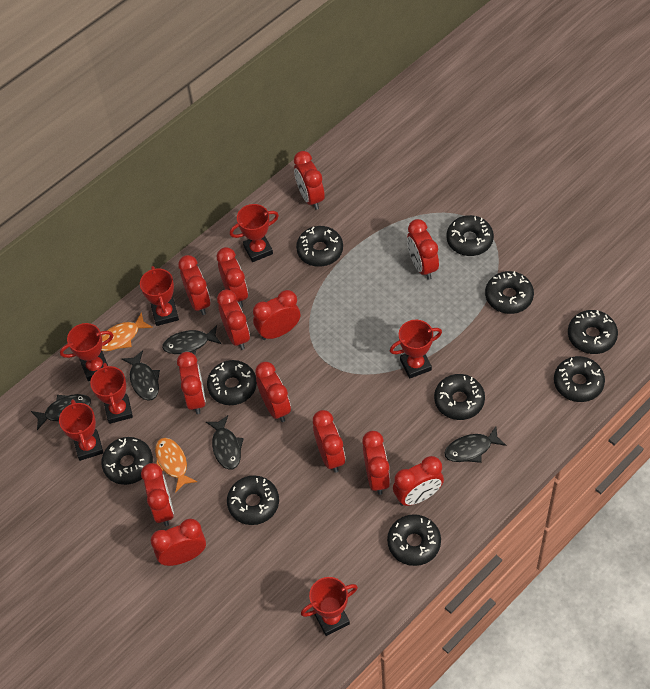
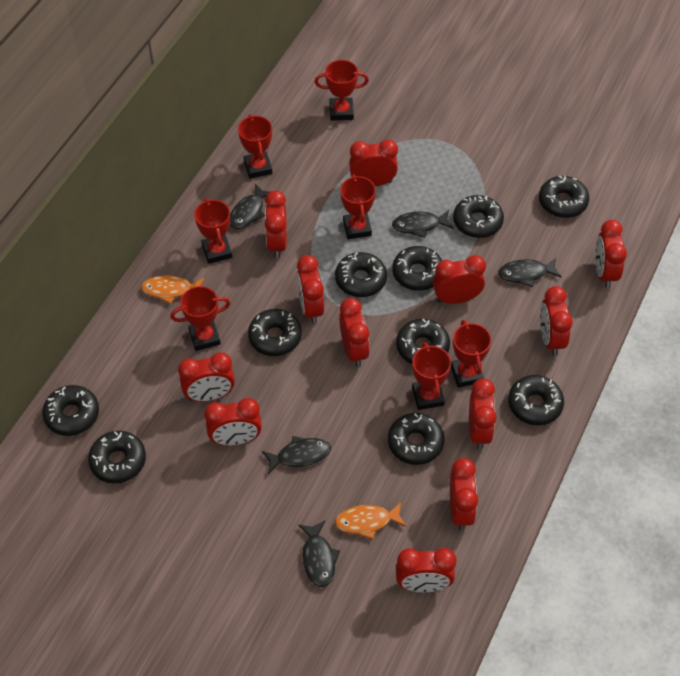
red clock: 13 -> 12

